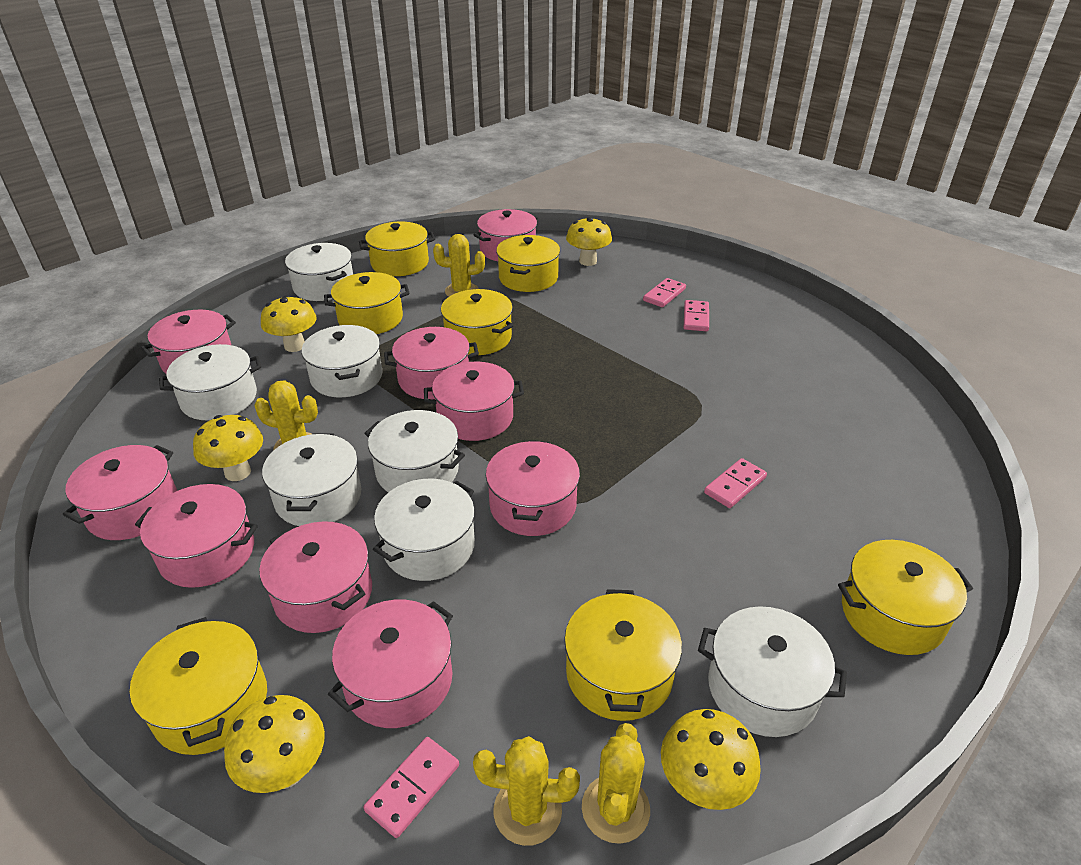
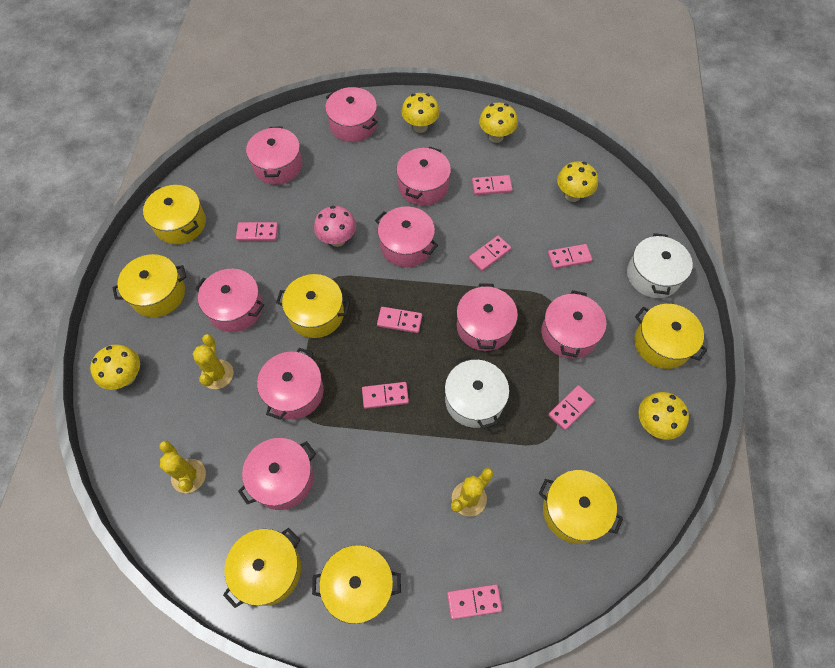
pink domino: 4 -> 8
pink mushroom: 0 -> 1
white pot: 7 -> 2
yellow cactus: 4 -> 3

